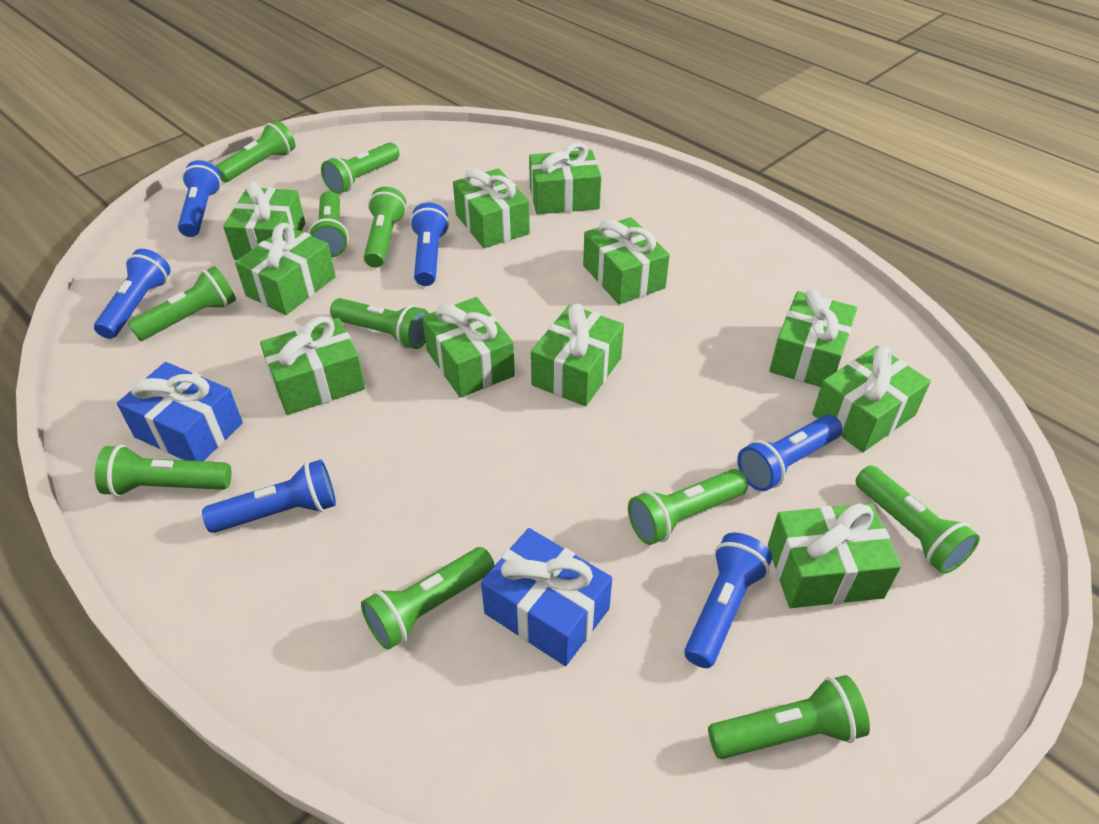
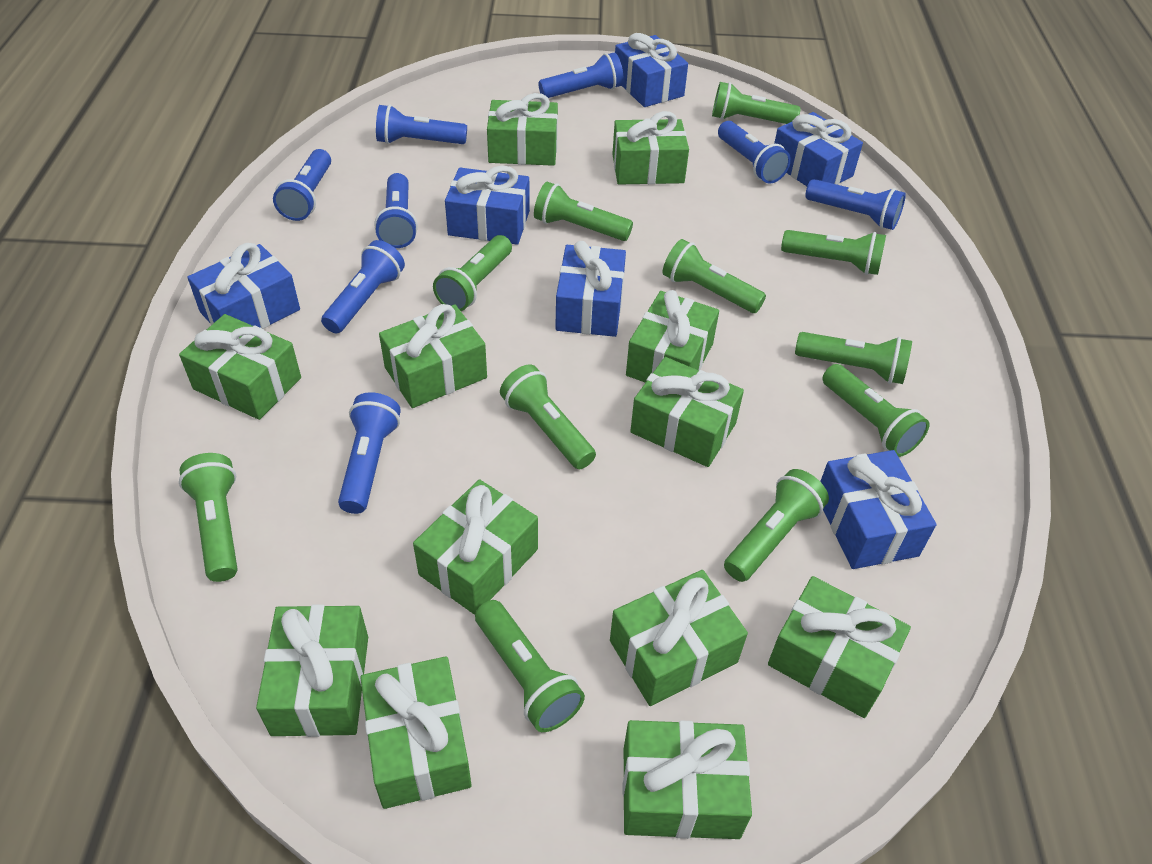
blue flashlight: 6 -> 8
blue gift: 2 -> 6
green gift: 11 -> 12

